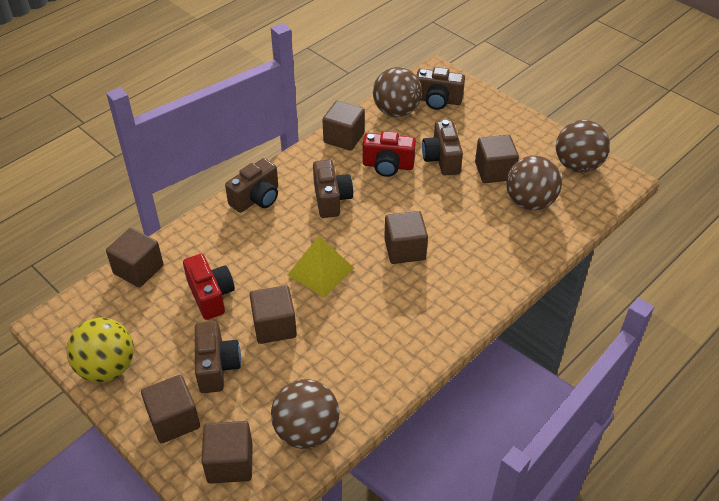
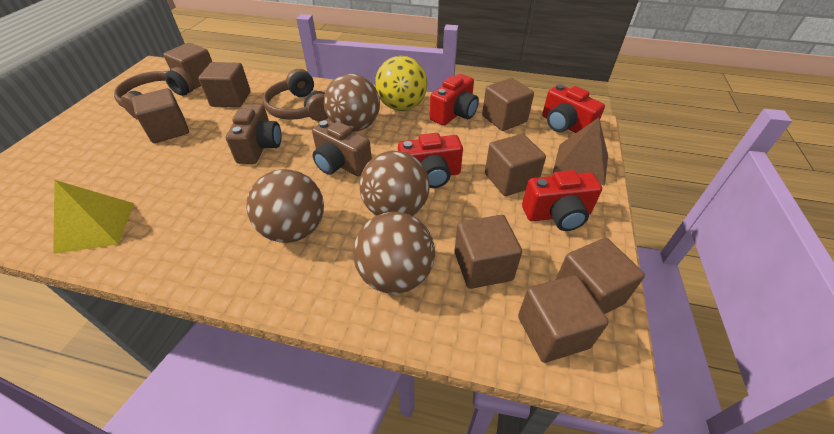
brown camera: 5 -> 2
brown cube: 7 -> 8
brown headphones: 0 -> 2
brown pyramid: 0 -> 1
red camera: 2 -> 4

